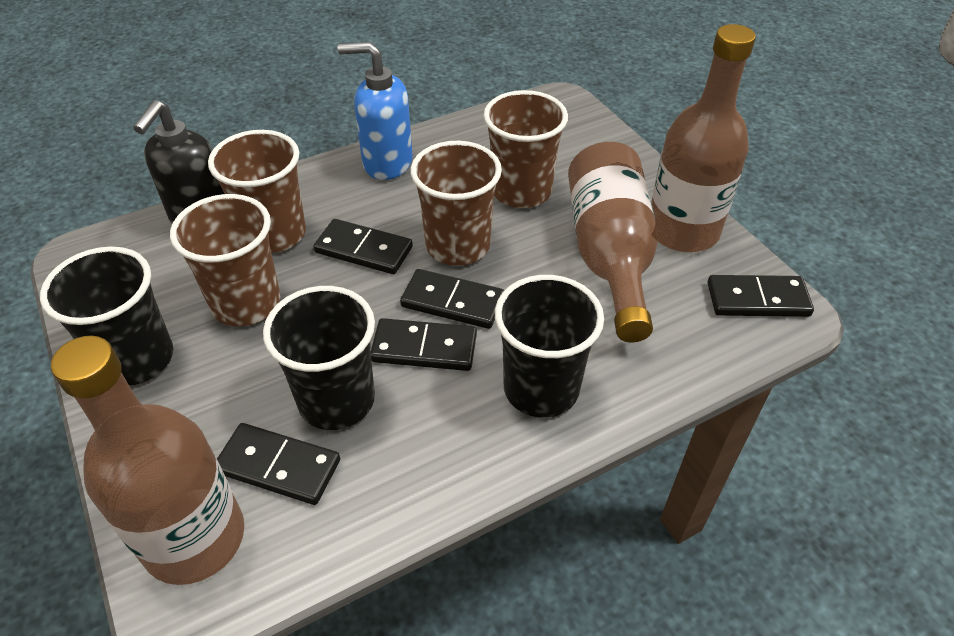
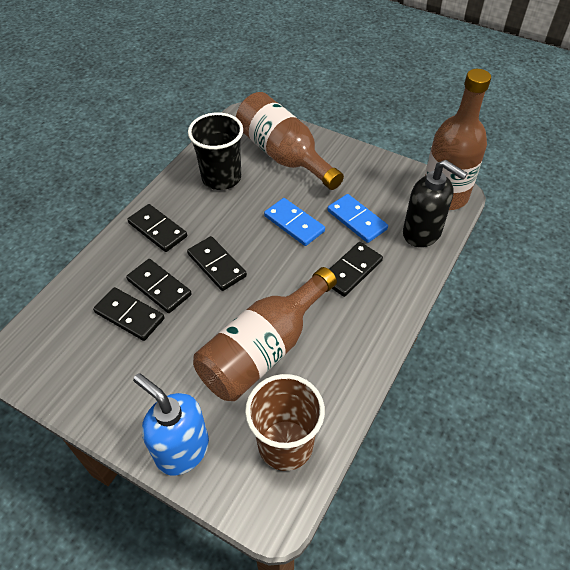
black cup: 3 -> 1
blue domino: 0 -> 2
brown cup: 4 -> 1

